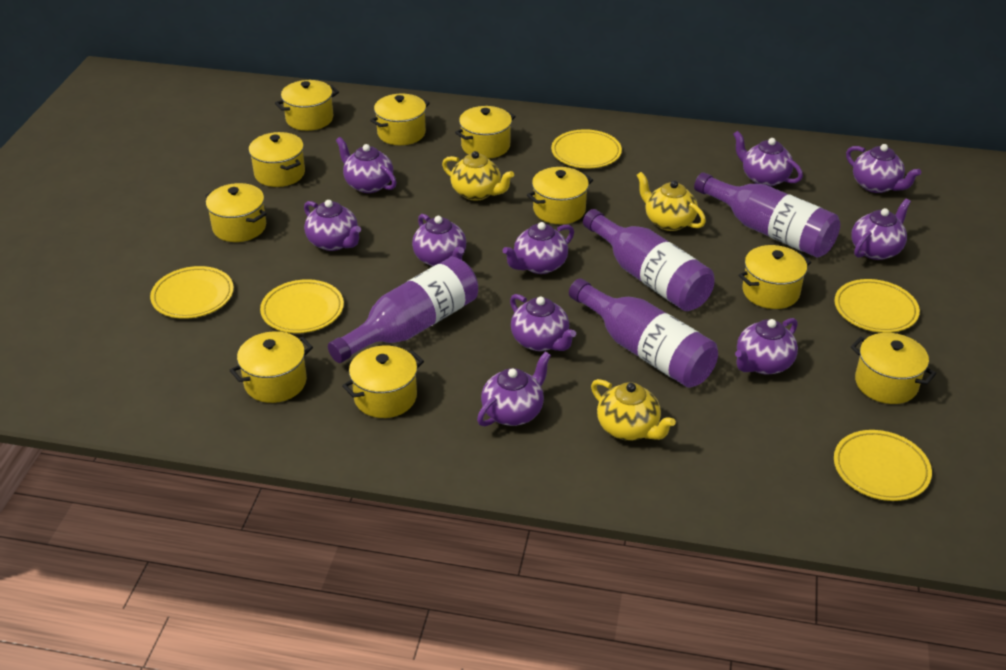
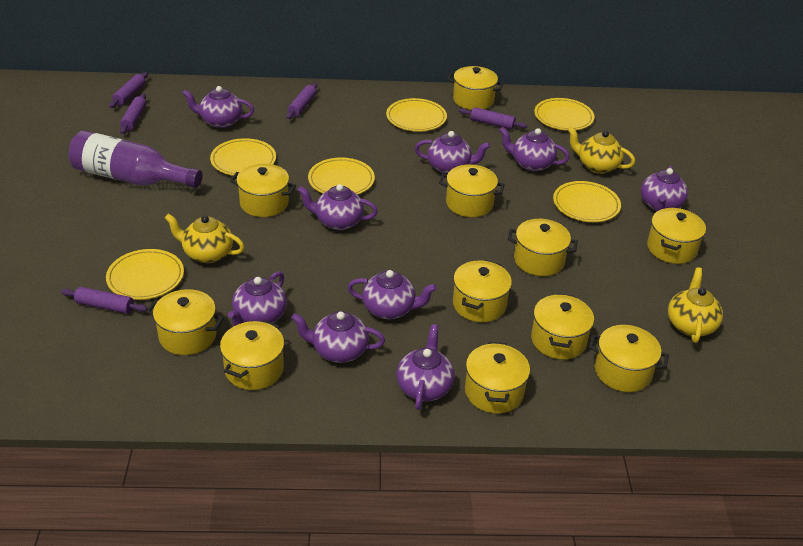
purple bottle: 4 -> 1
purple rolling pin: 0 -> 5
purple teapot: 10 -> 9
yellow plate: 5 -> 6
yellow pot: 10 -> 11

